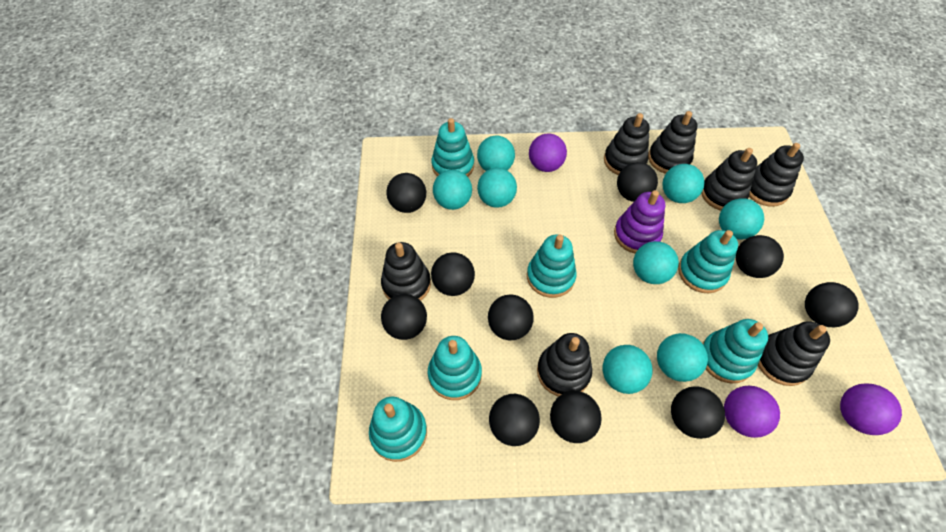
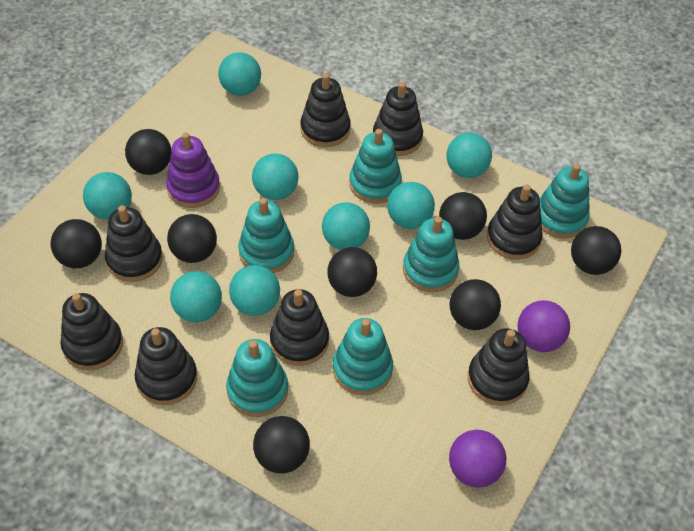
black ball: 10 -> 8
black stacking toy: 7 -> 8
purple ball: 3 -> 2

